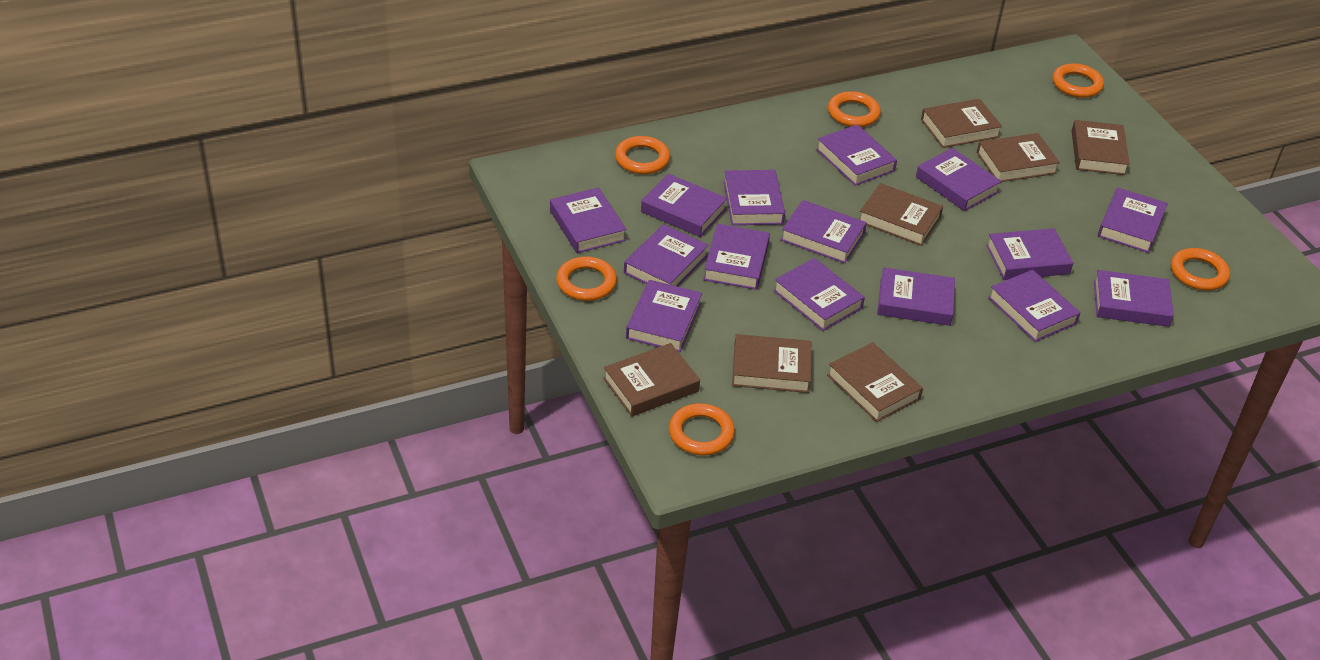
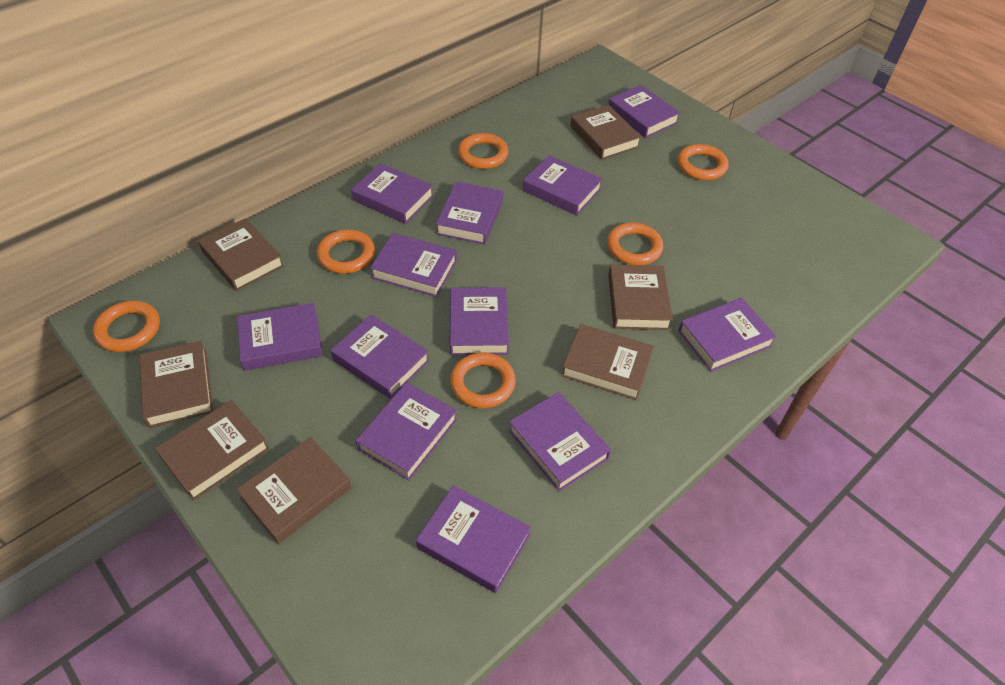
purple book: 15 -> 12

